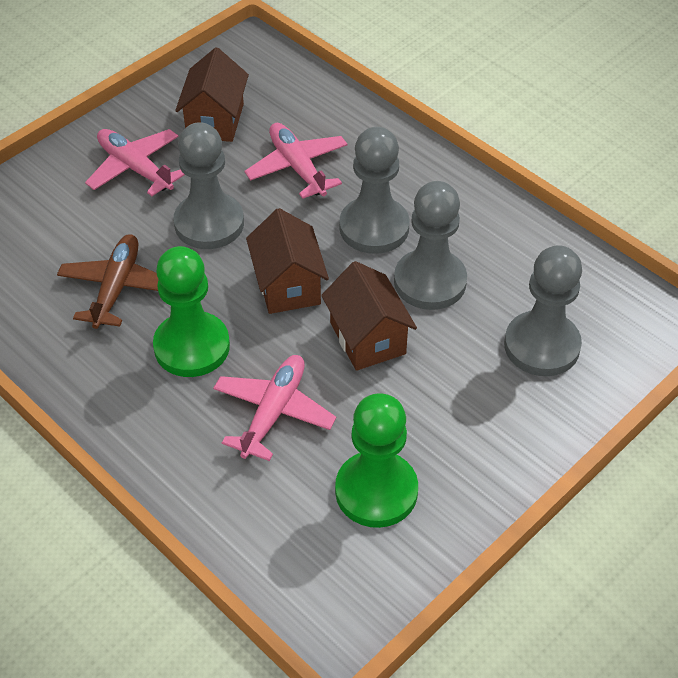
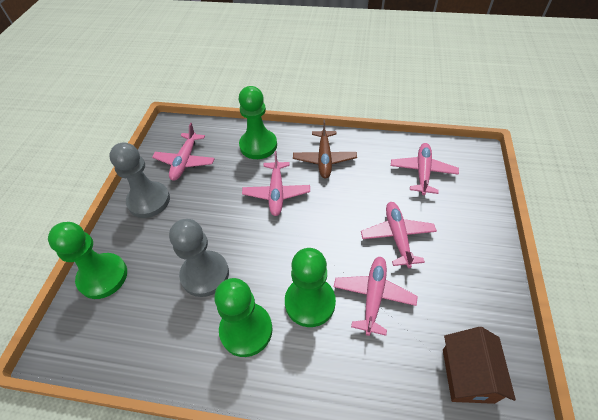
brown house: 3 -> 1
green pawn: 2 -> 4
grey pawn: 4 -> 2
pink plane: 3 -> 5

